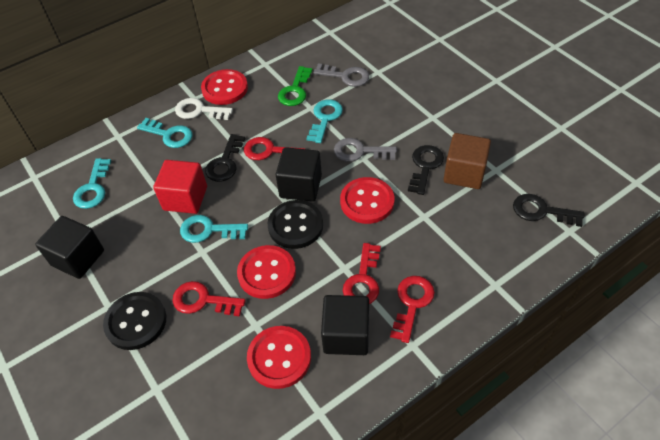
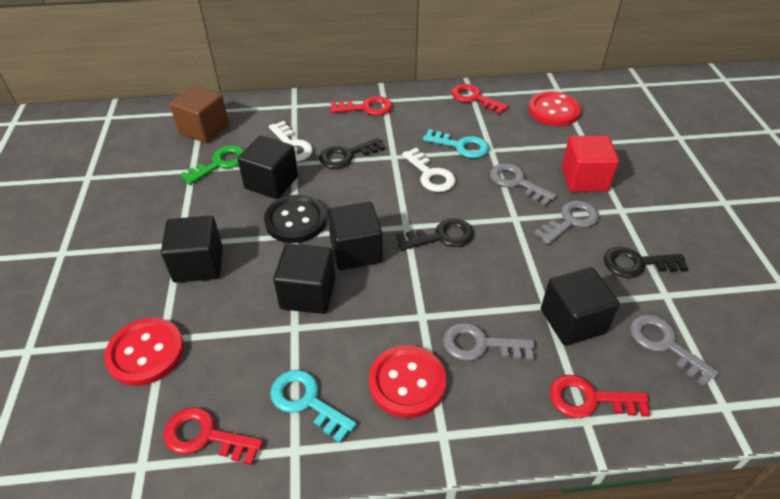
black button: 2 -> 1
black cube: 3 -> 5
grey key: 2 -> 4
red button: 4 -> 3
turquoise key: 4 -> 2
white key: 1 -> 2

